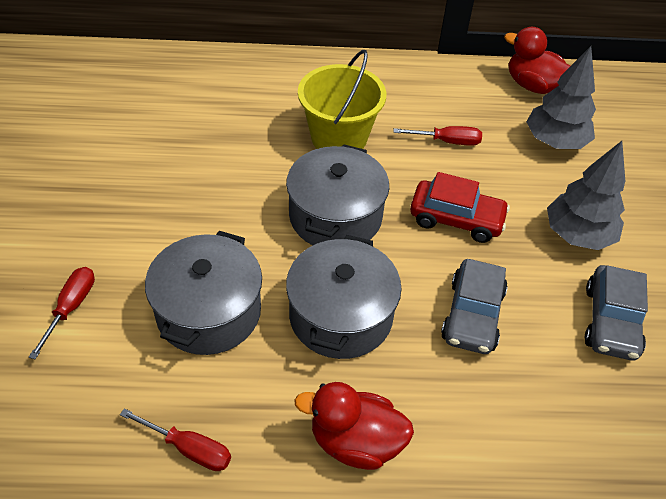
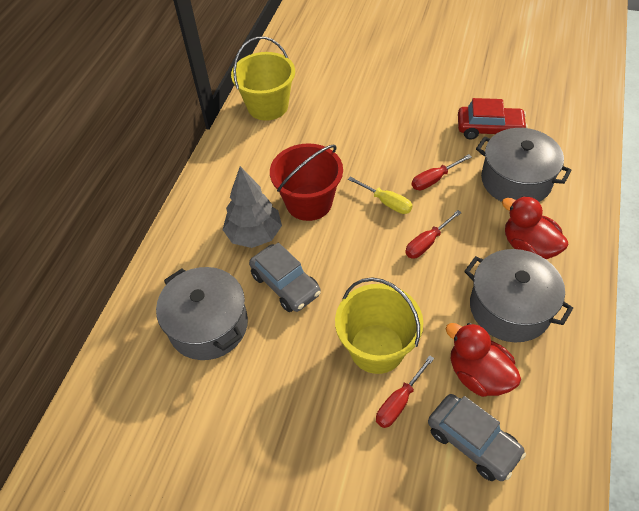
grey tree: 2 -> 1
red bucket: 0 -> 1
yellow bucket: 1 -> 2
yellow screwdriver: 0 -> 1

